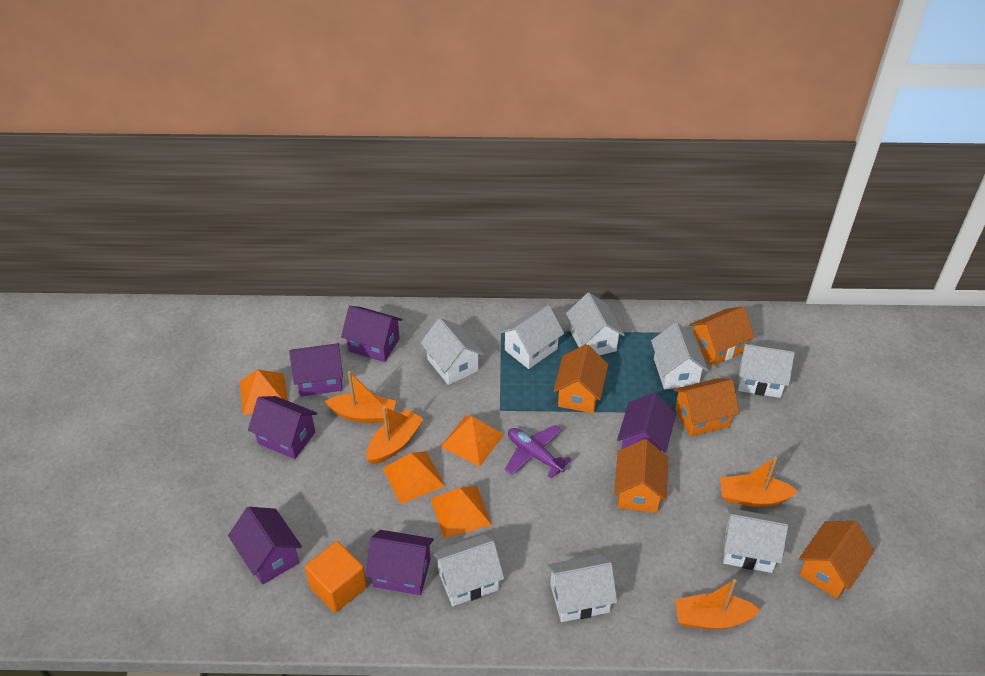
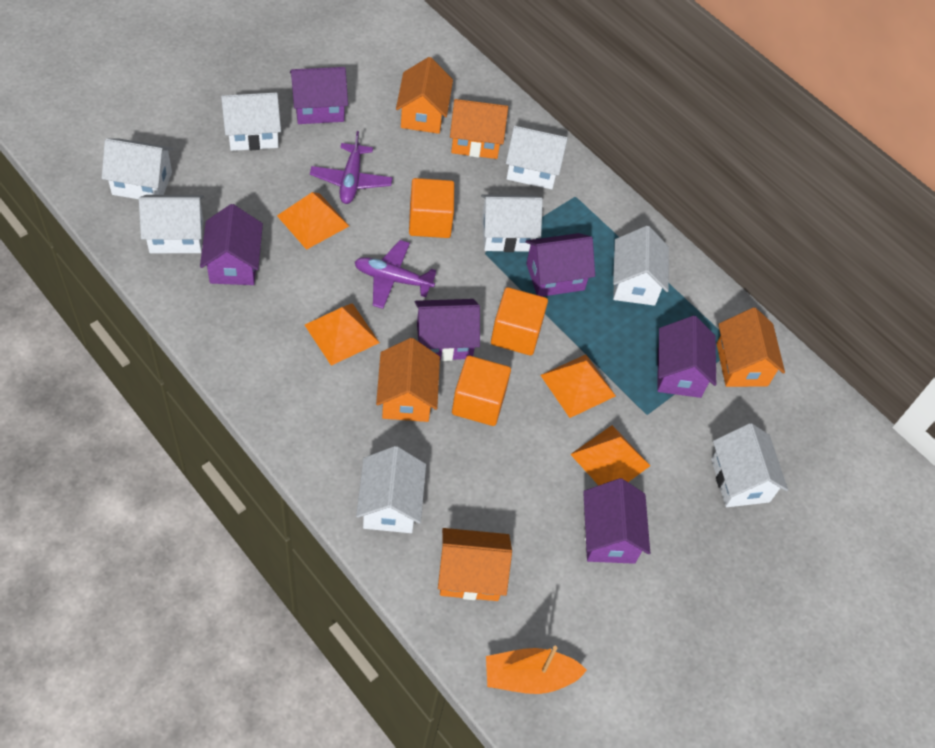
orange boat: 4 -> 1
orange cube: 1 -> 3
purple plane: 1 -> 2

